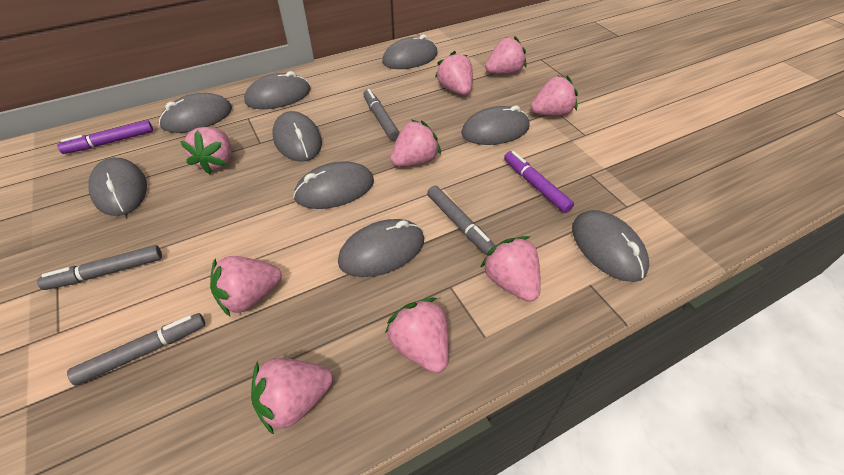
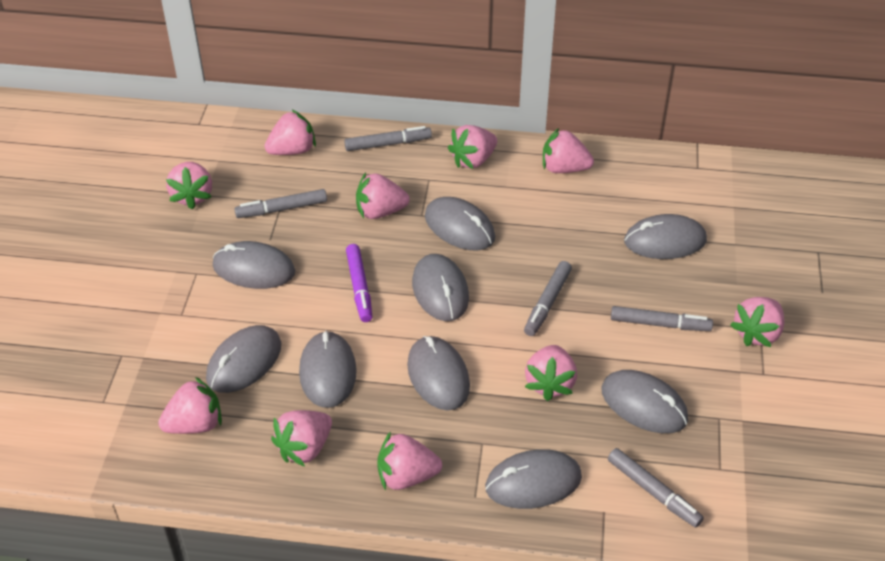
grey marker: 4 -> 5
pink strawberry: 9 -> 10
purple marker: 2 -> 1

